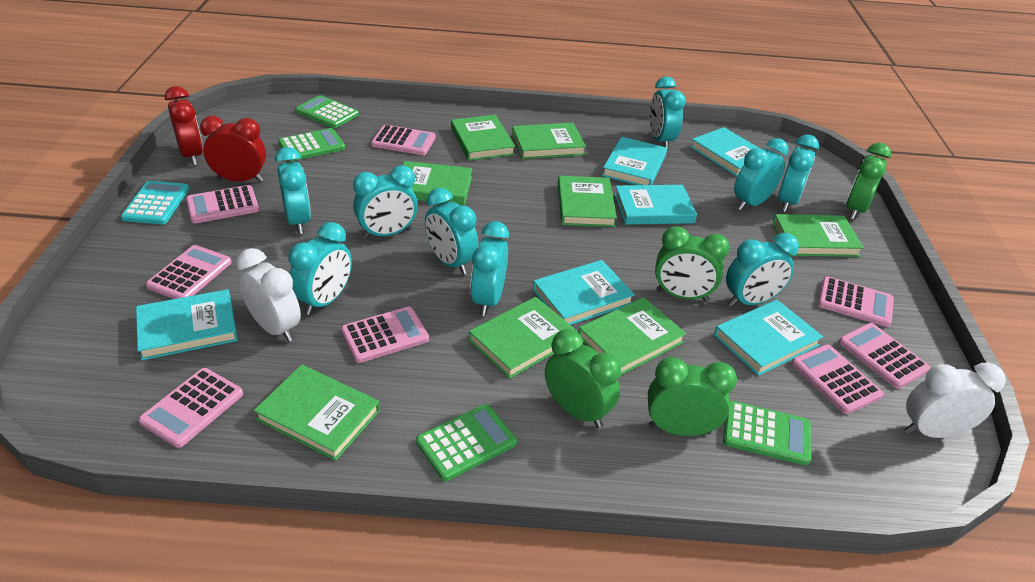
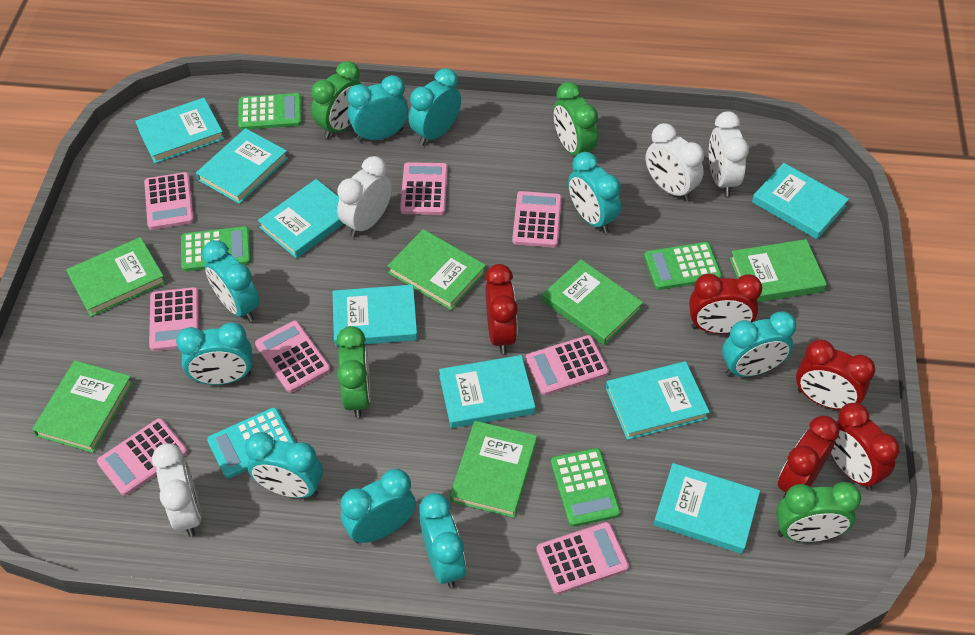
green book: 8 -> 6
red clock: 2 -> 5
turquoise book: 6 -> 8
white clock: 2 -> 4

